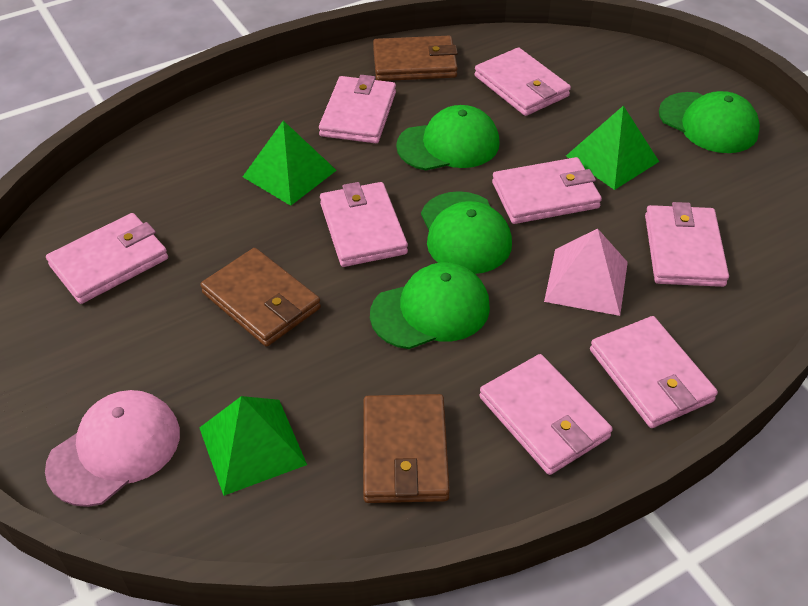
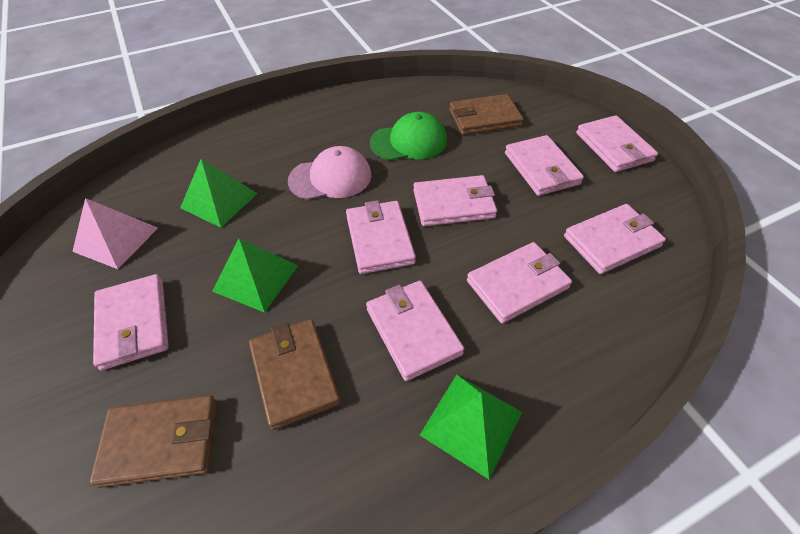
green cap: 4 -> 1

